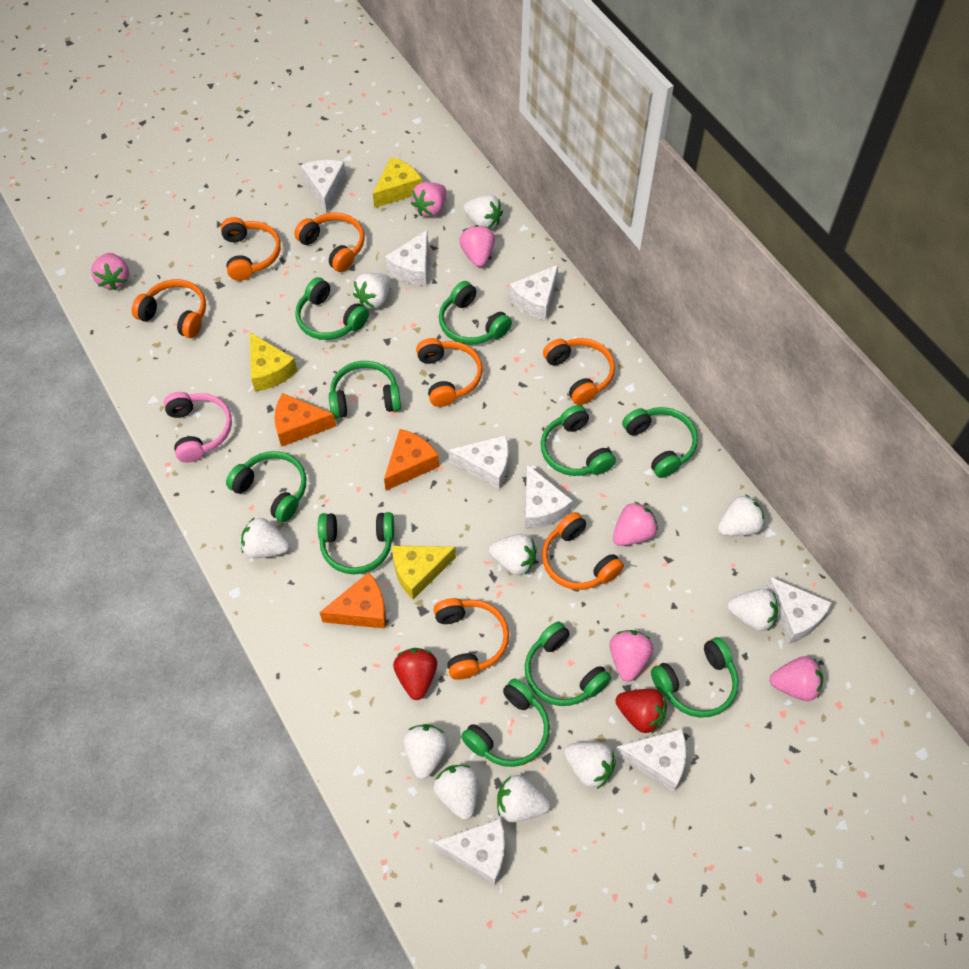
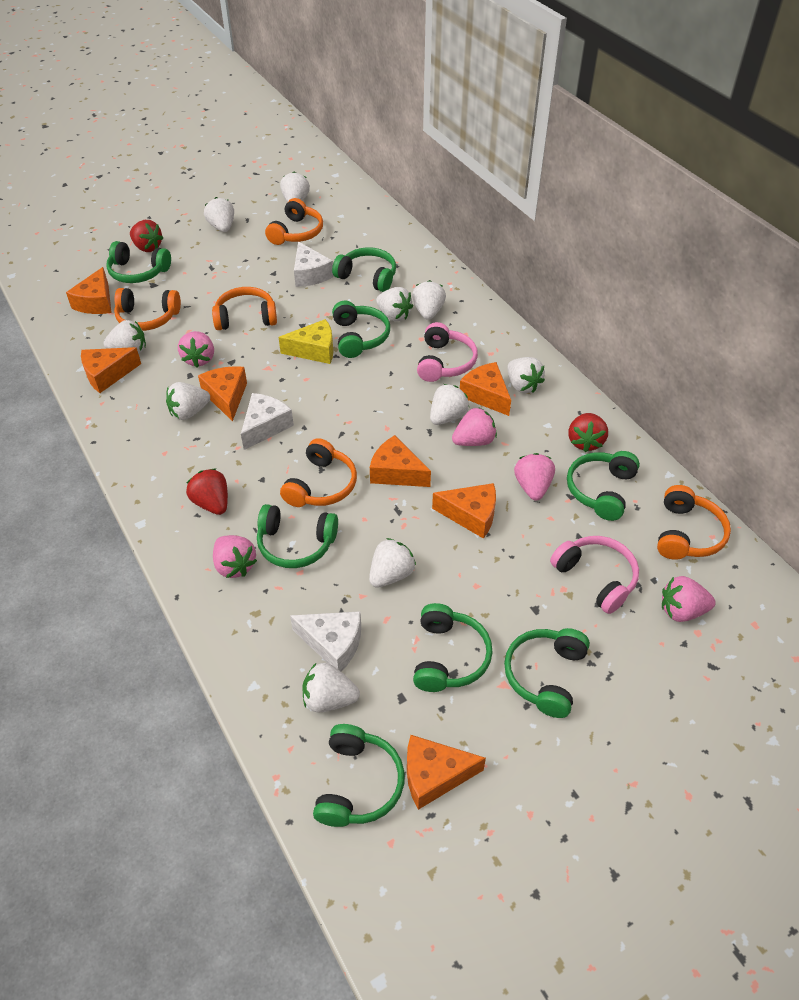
green headphones: 10 -> 8
orange cheese: 3 -> 7
orange headphones: 7 -> 5
pink headphones: 1 -> 2
pink strawberry: 6 -> 5
red strawberry: 2 -> 3
white cheese: 8 -> 3
yellow cheese: 3 -> 1

